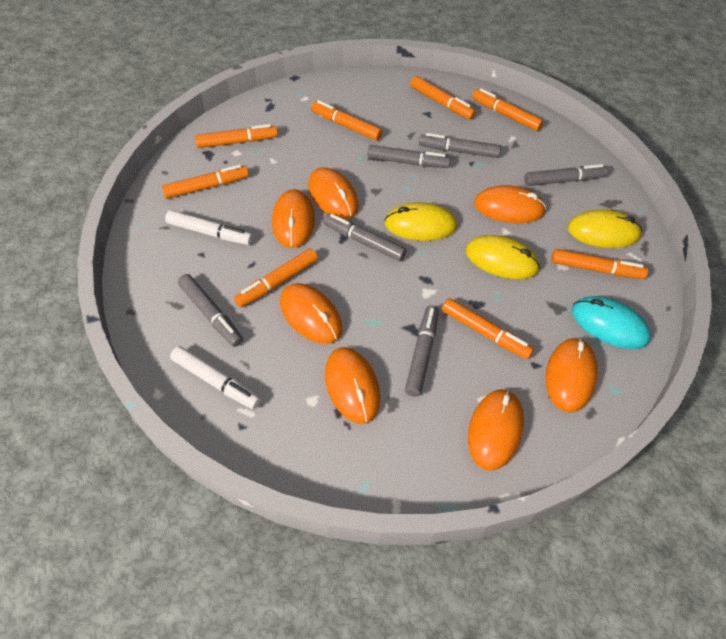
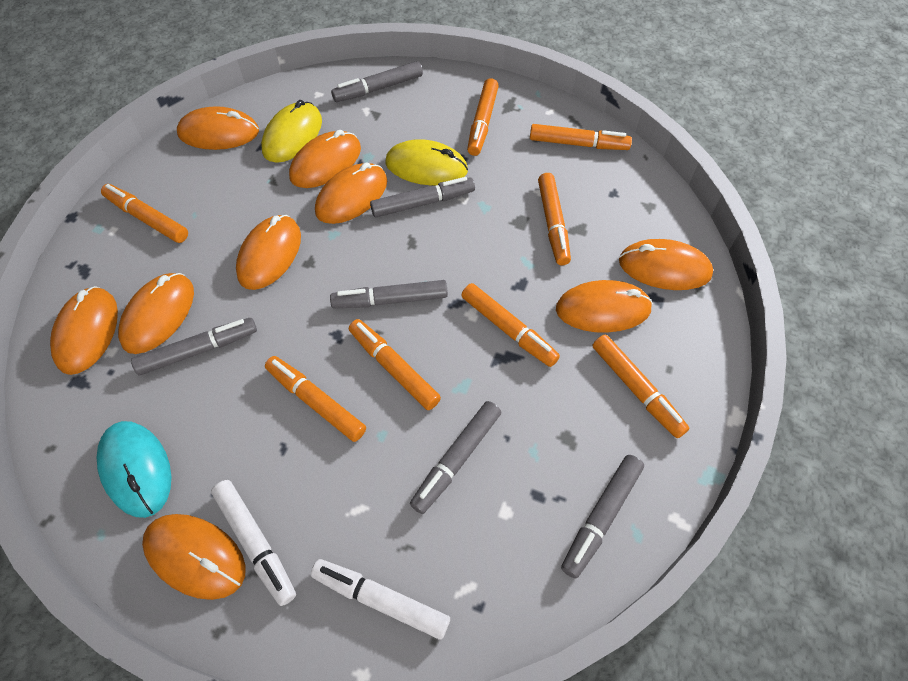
orange mouse: 7 -> 9
yellow mouse: 3 -> 2

